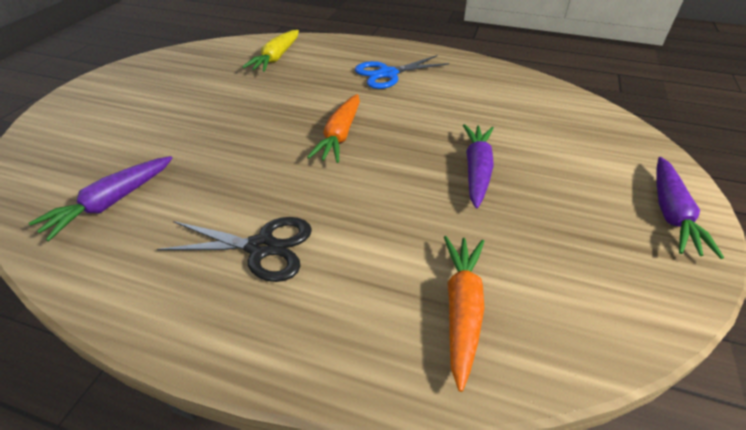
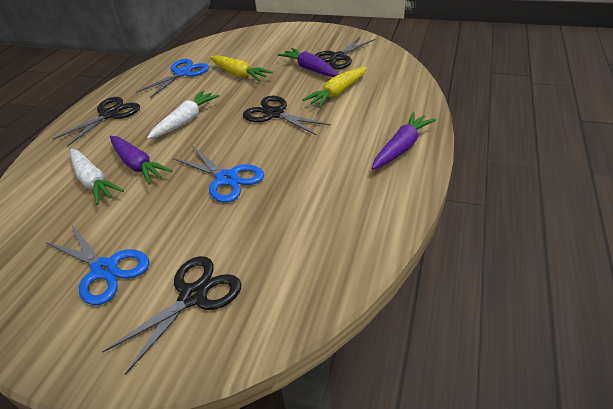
black scissors: 1 -> 4
blue scissors: 1 -> 3
orange carrot: 2 -> 0
white carrot: 0 -> 2
yellow carrot: 1 -> 2

